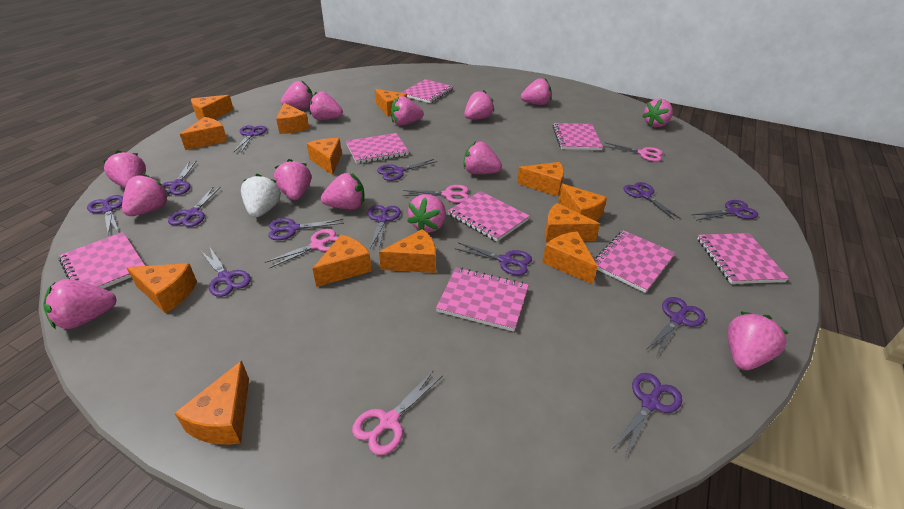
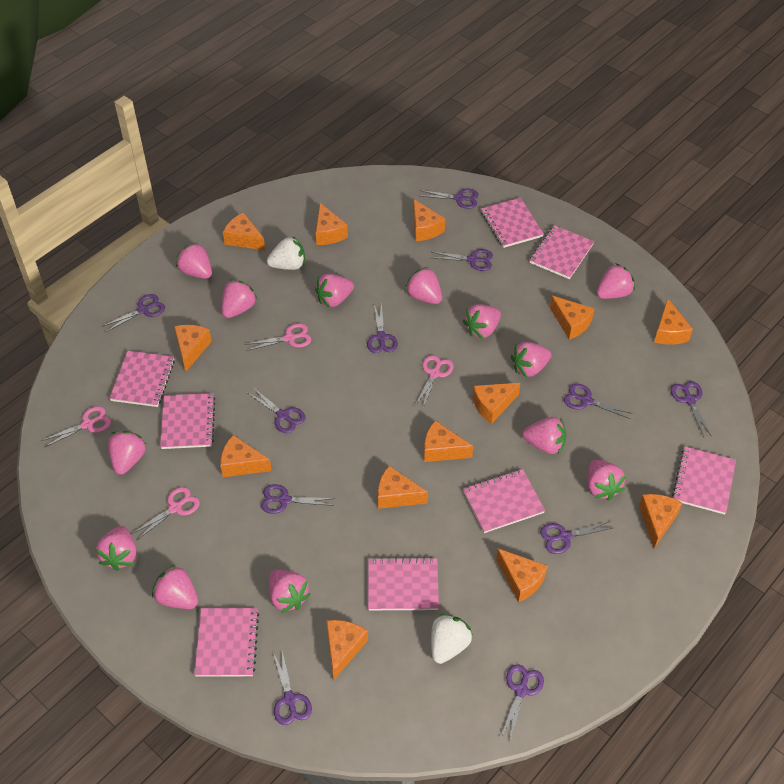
pink strawberry: 14 -> 13
purple scissors: 13 -> 11
white strawberry: 1 -> 2

